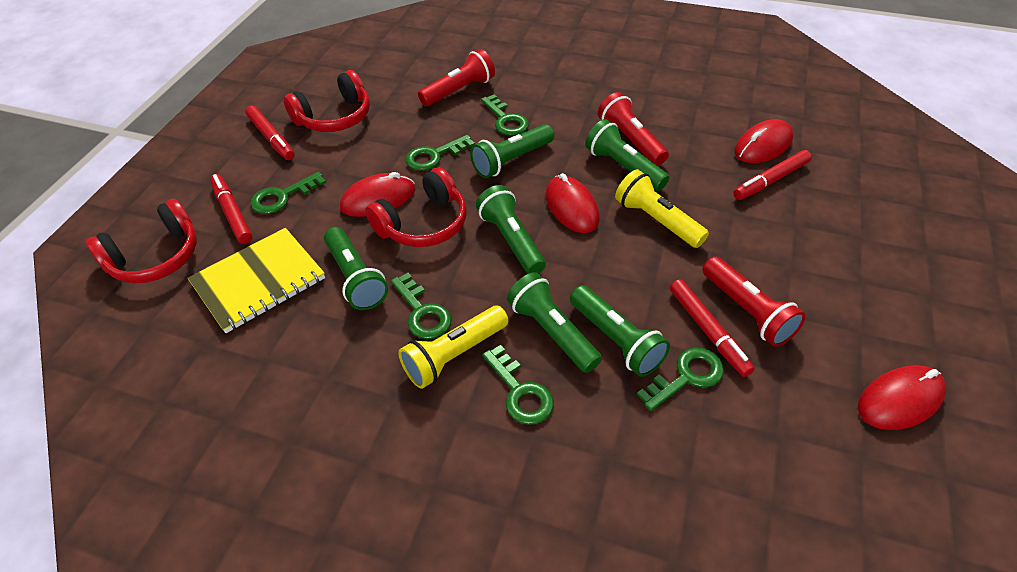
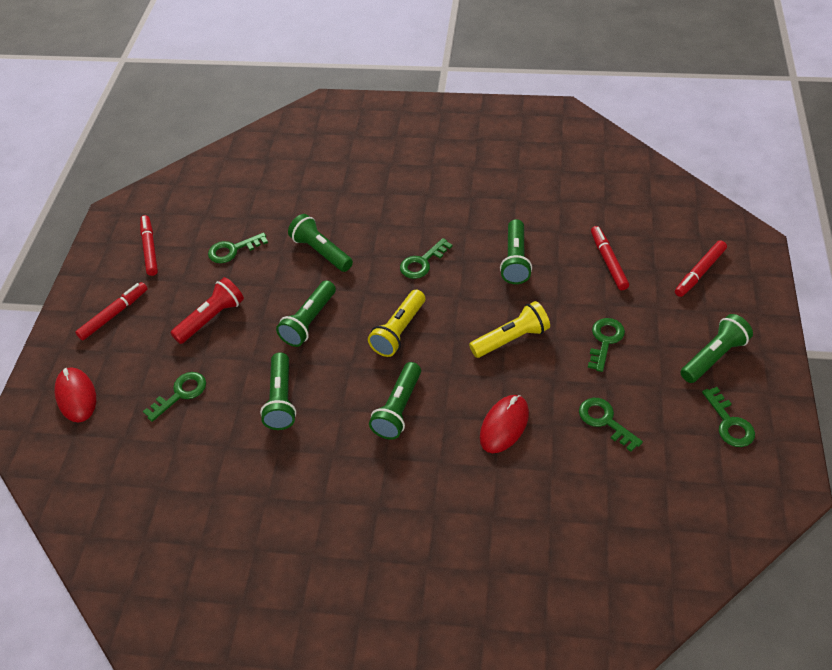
red flashlight: 3 -> 1
red headphones: 3 -> 0
red mouse: 4 -> 2
yellow notebook: 1 -> 0

